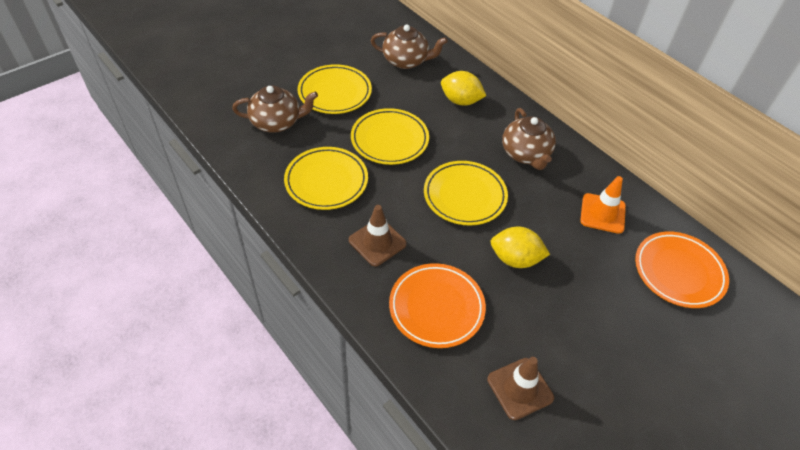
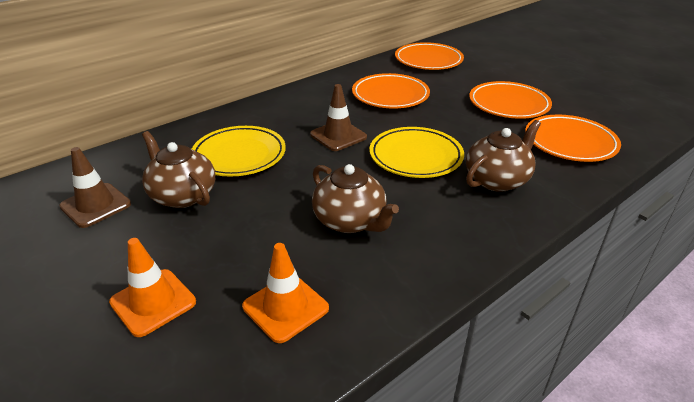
orange plate: 2 -> 4
orange traffic cone: 1 -> 2
yellow lemon: 2 -> 0
yellow plate: 4 -> 2

